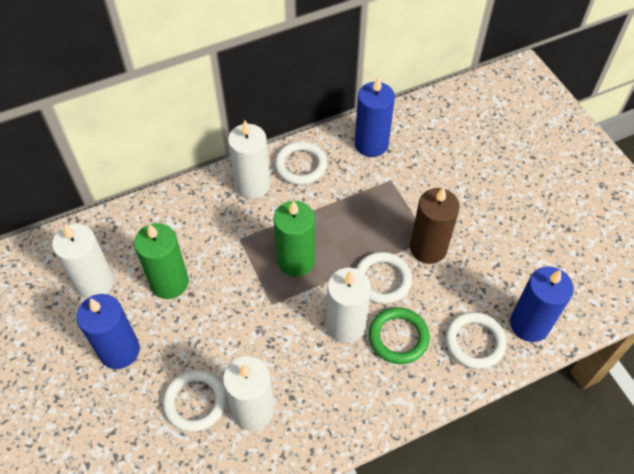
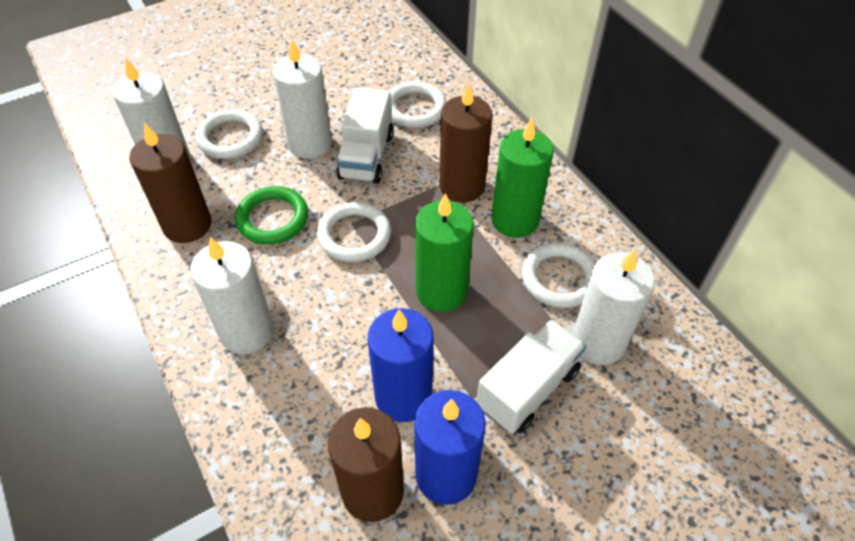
blue candle: 3 -> 2
brown candle: 1 -> 3
white truck: 0 -> 2

